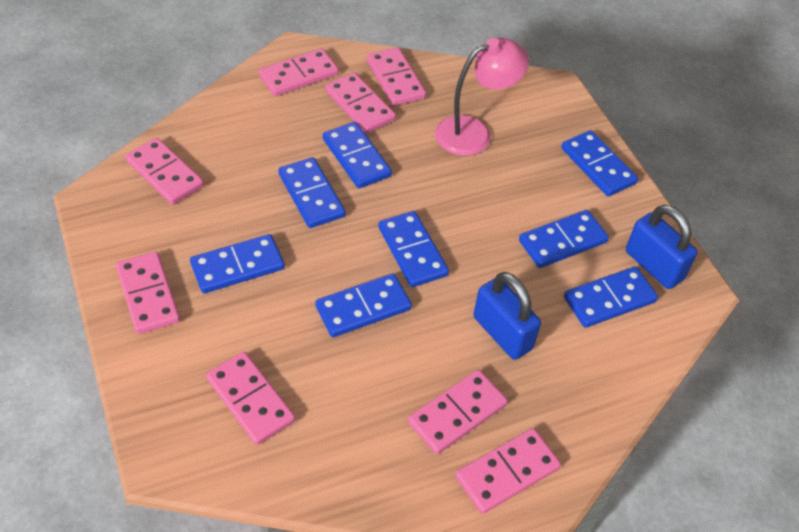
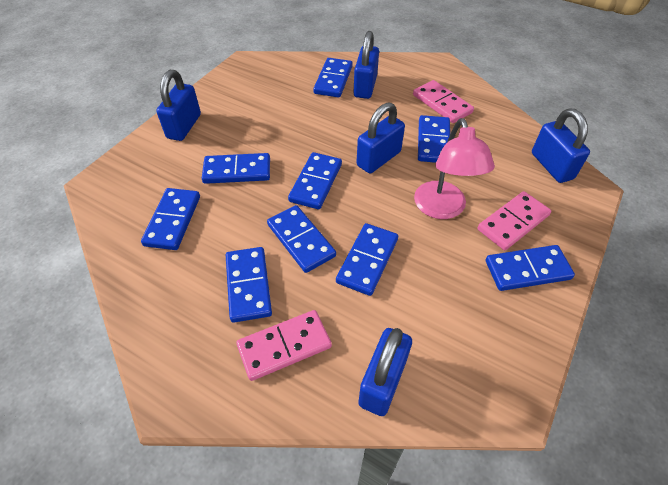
blue domino: 8 -> 9
blue padlock: 2 -> 5
pink domino: 8 -> 3

